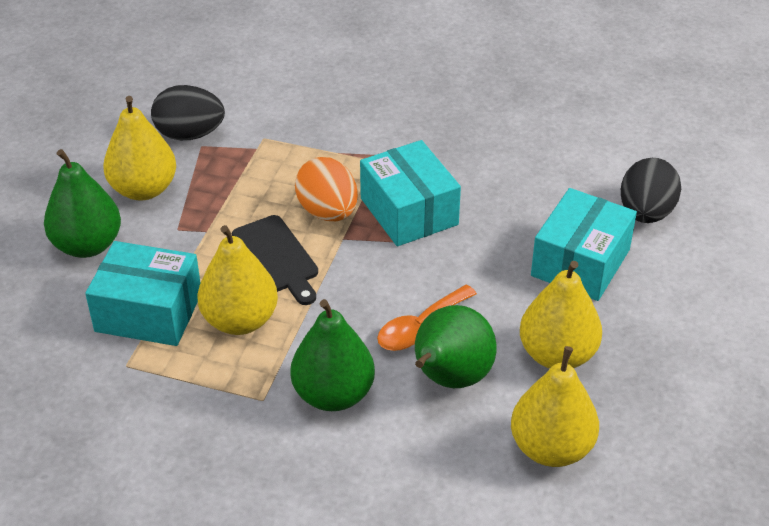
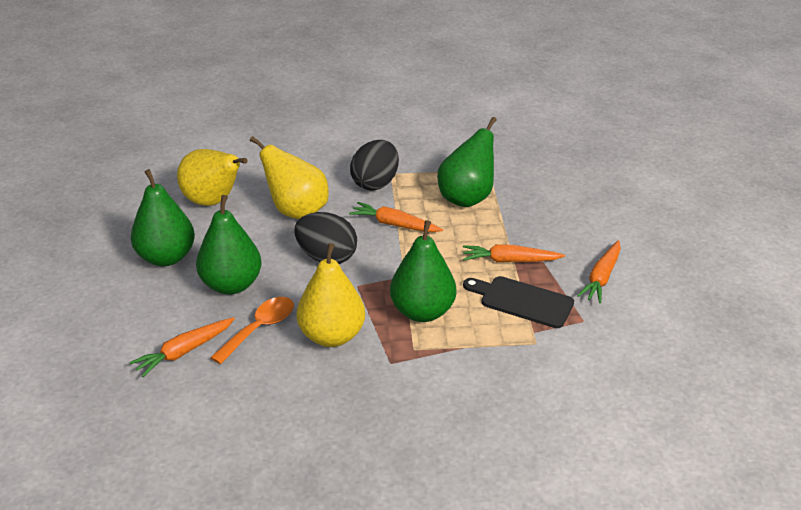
green pear: 3 -> 4
orange carrot: 0 -> 4
orange egg: 1 -> 0
turquoise box: 3 -> 0
yellow pear: 4 -> 3

